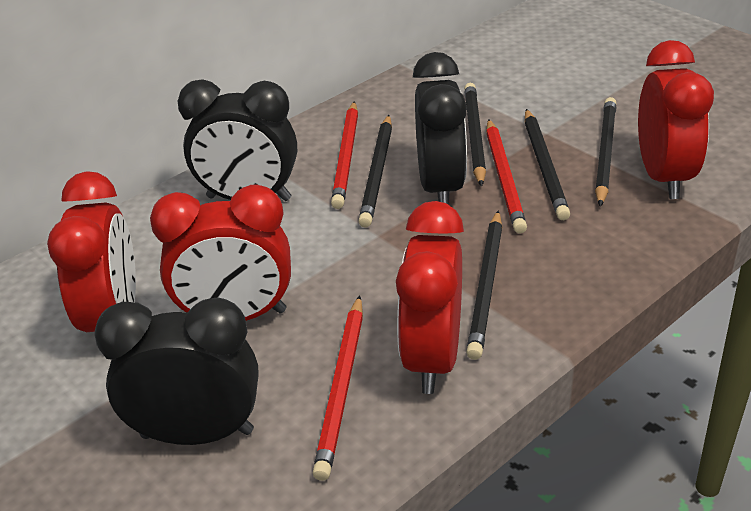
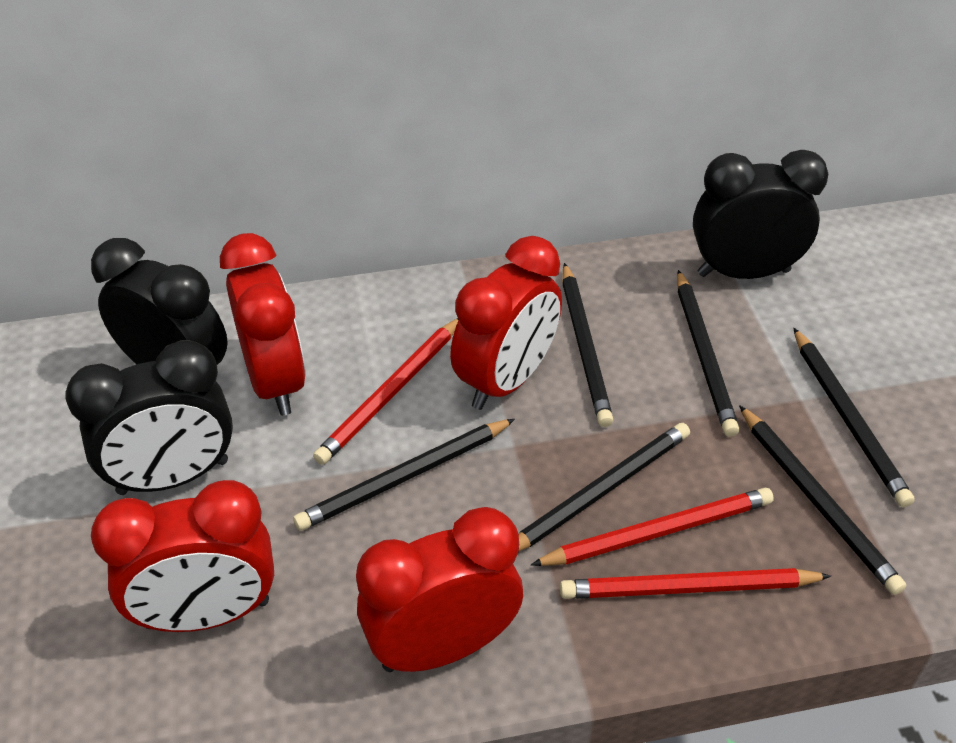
black pencil: 5 -> 6

